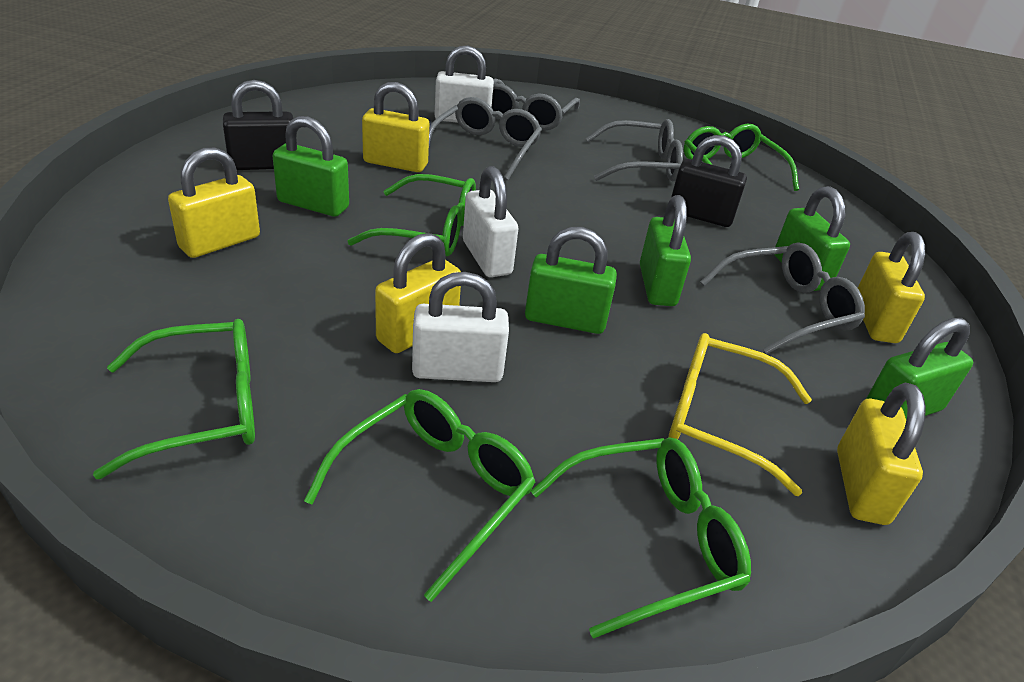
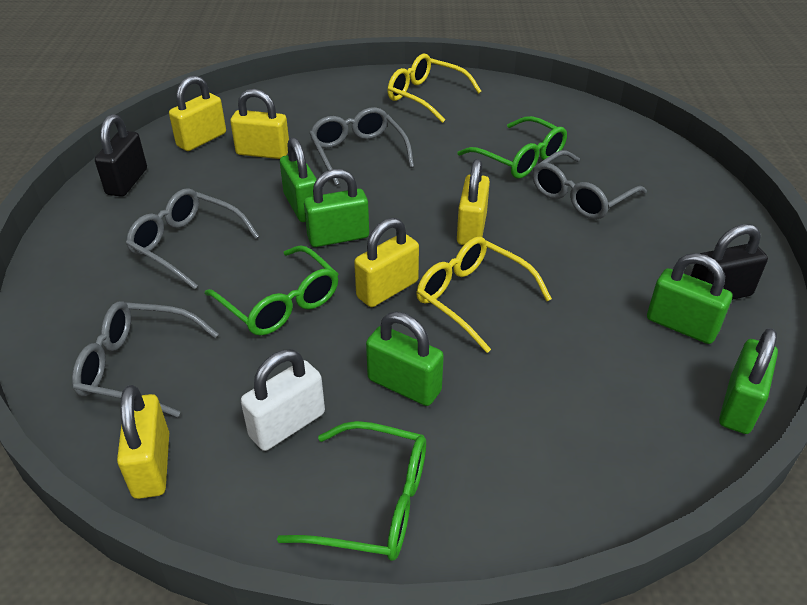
green glasses: 5 -> 3
white padlock: 3 -> 1
yellow glasses: 1 -> 2

